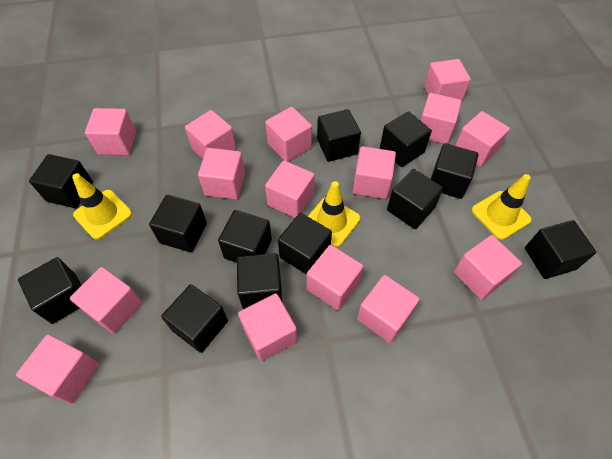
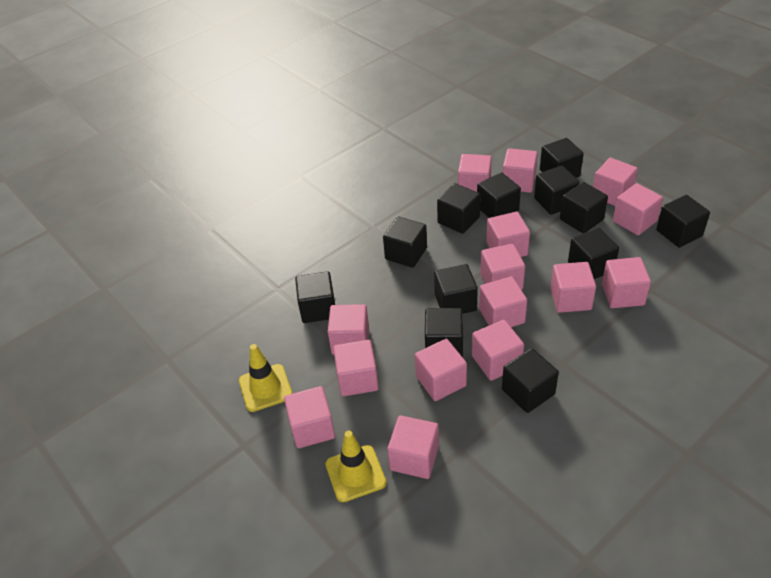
yellow traffic cone: 3 -> 2

